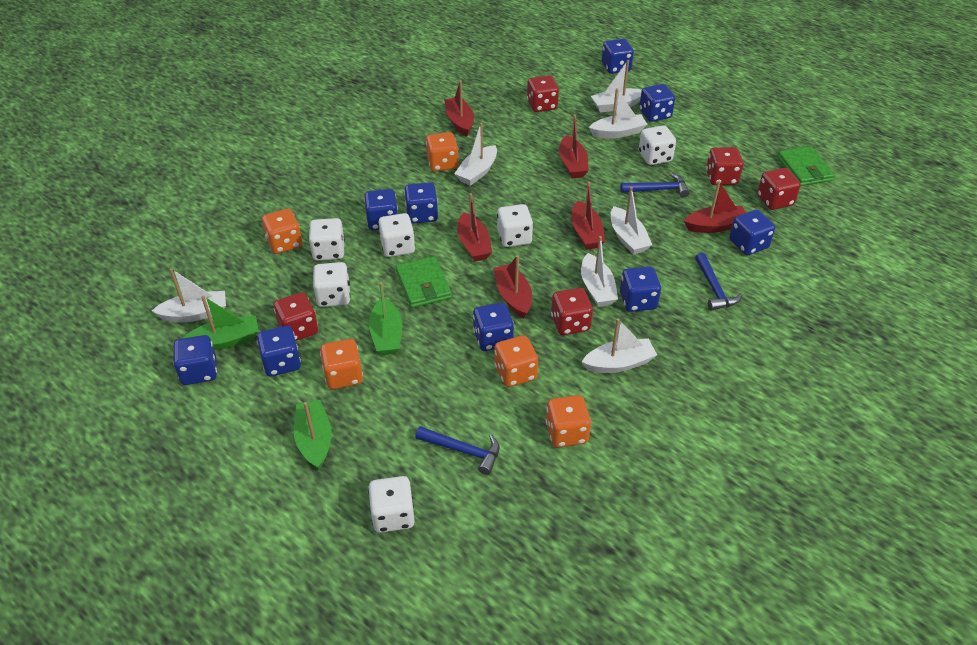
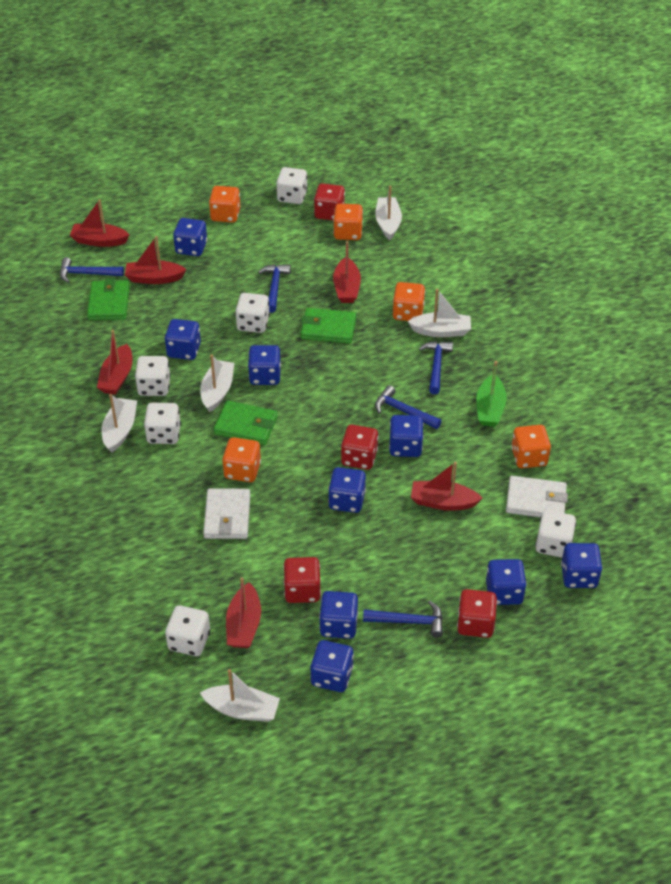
blue hammer: 3 -> 5
green boat: 3 -> 1
green wallet: 2 -> 3
red dice: 5 -> 4
white boat: 7 -> 5
white wallet: 0 -> 2

